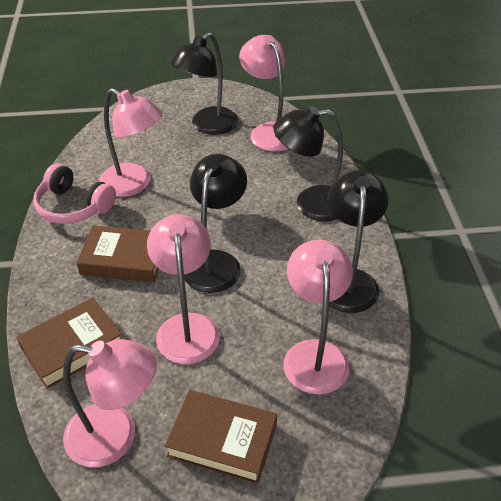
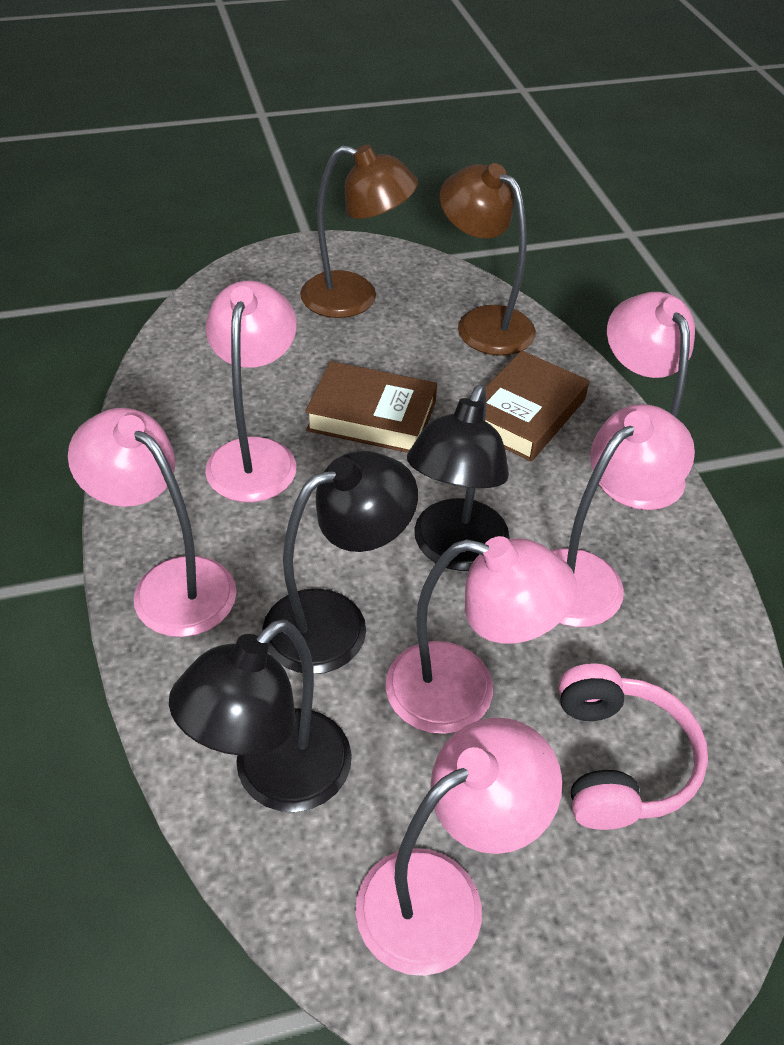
black lamp: 4 -> 3
brown book: 3 -> 2
brown lamp: 0 -> 2
pink lamp: 5 -> 6

